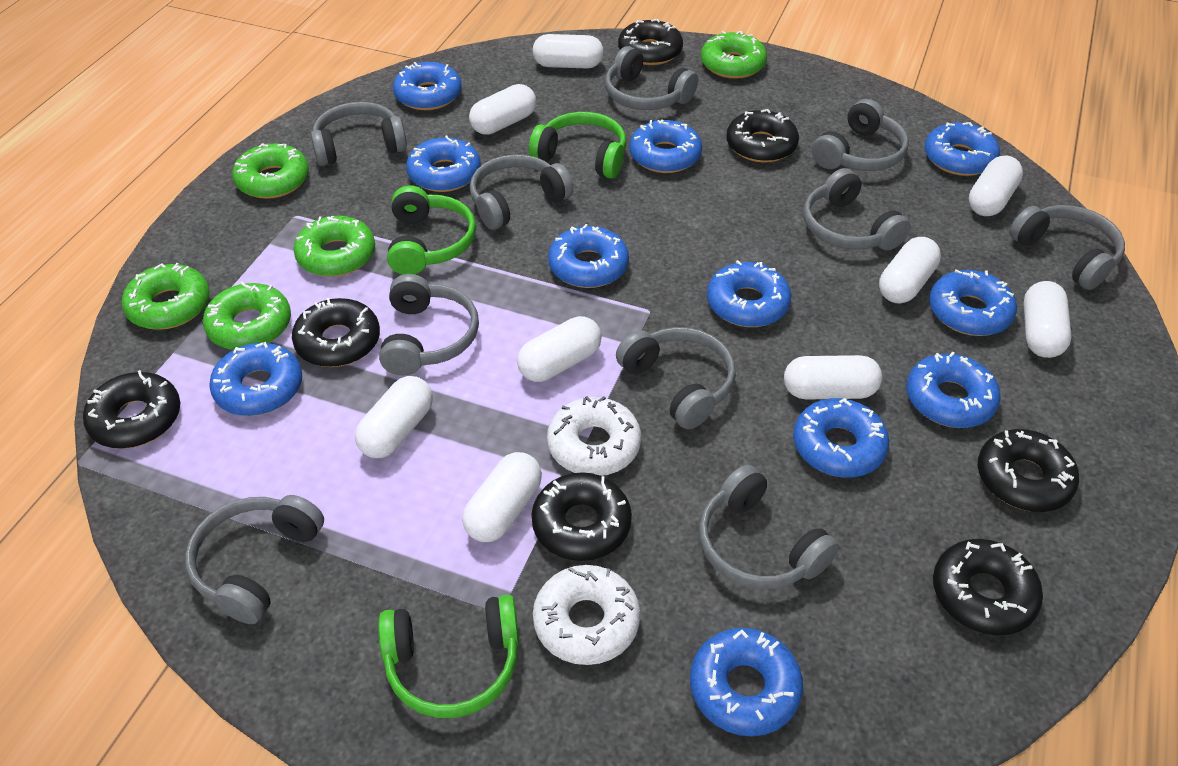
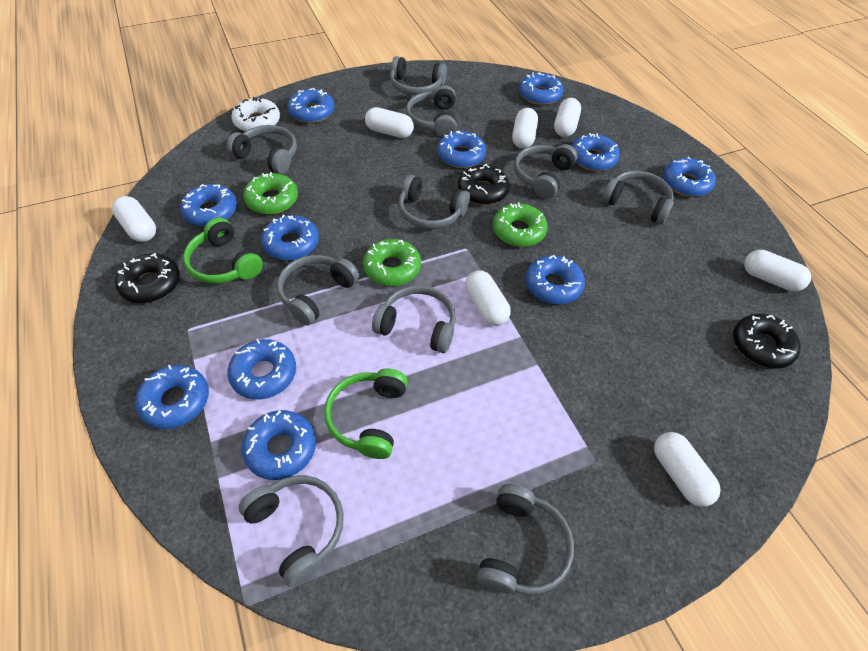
black donut: 7 -> 3
green donut: 5 -> 3
green headphones: 3 -> 2
white capsule: 9 -> 7
white donut: 2 -> 1

